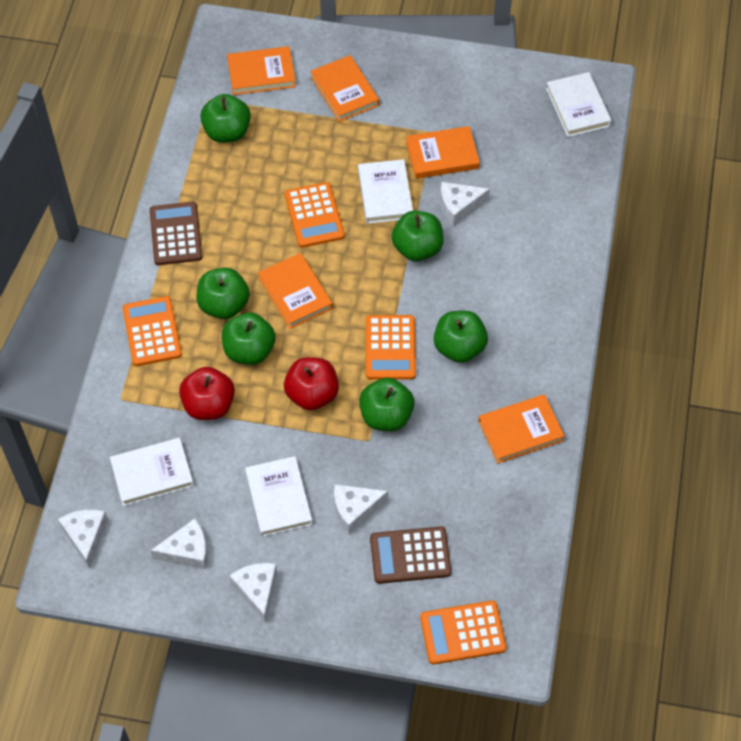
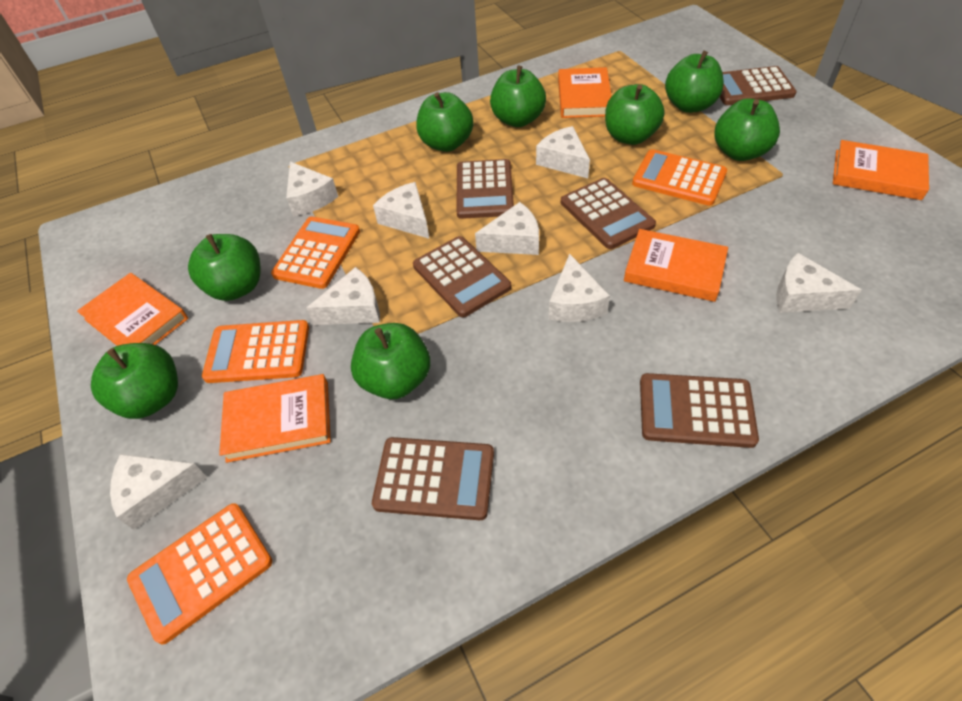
brown calculator: 2 -> 6
green apple: 6 -> 8
red apple: 2 -> 0
white book: 4 -> 0
white cheese: 5 -> 8

